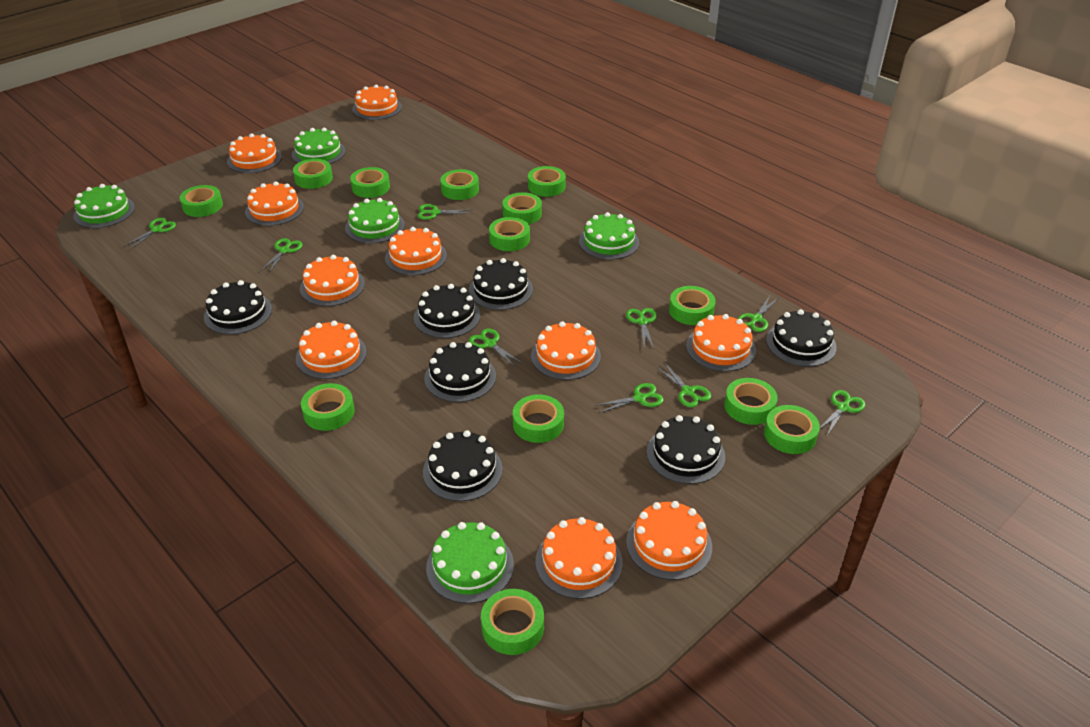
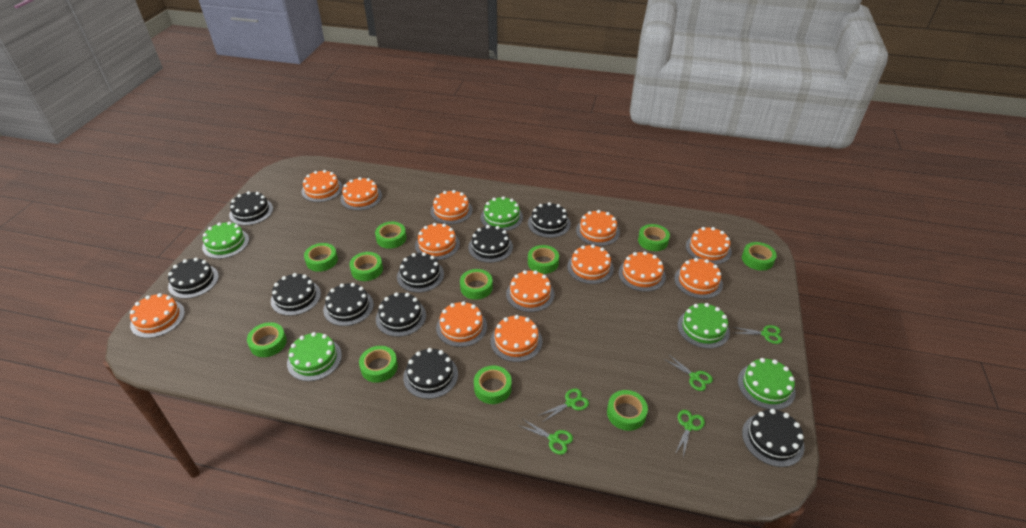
black cake: 7 -> 10
green scissors: 9 -> 5
green tape: 13 -> 11
orange cake: 10 -> 13

